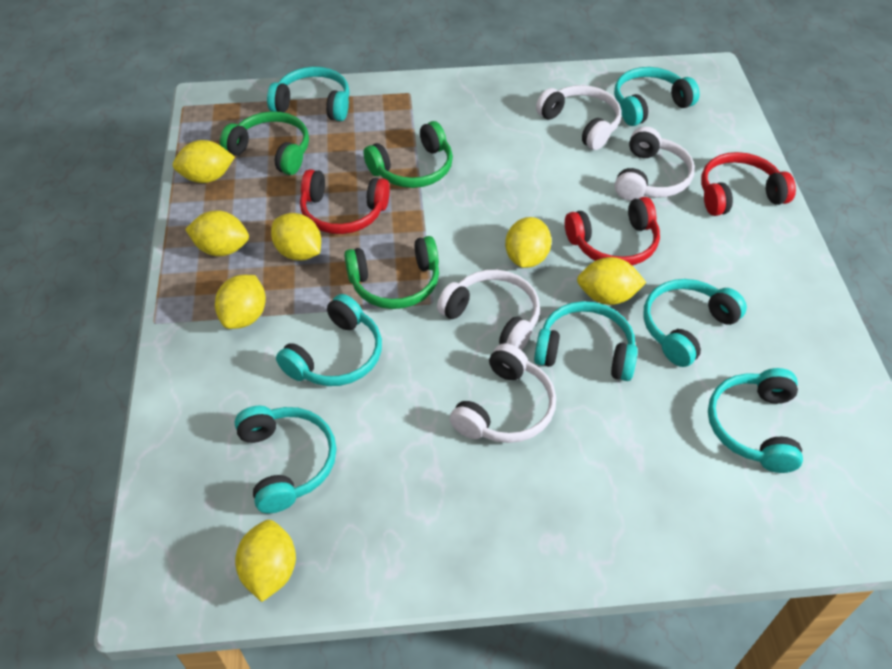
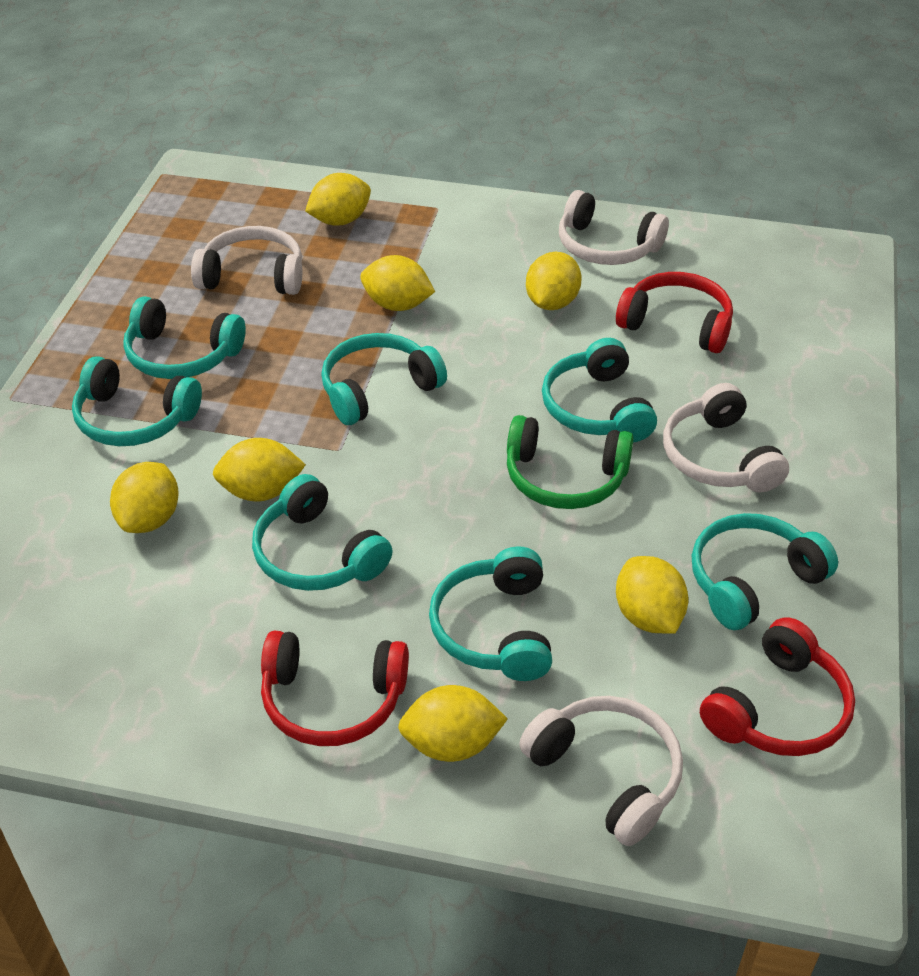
green headphones: 3 -> 1

